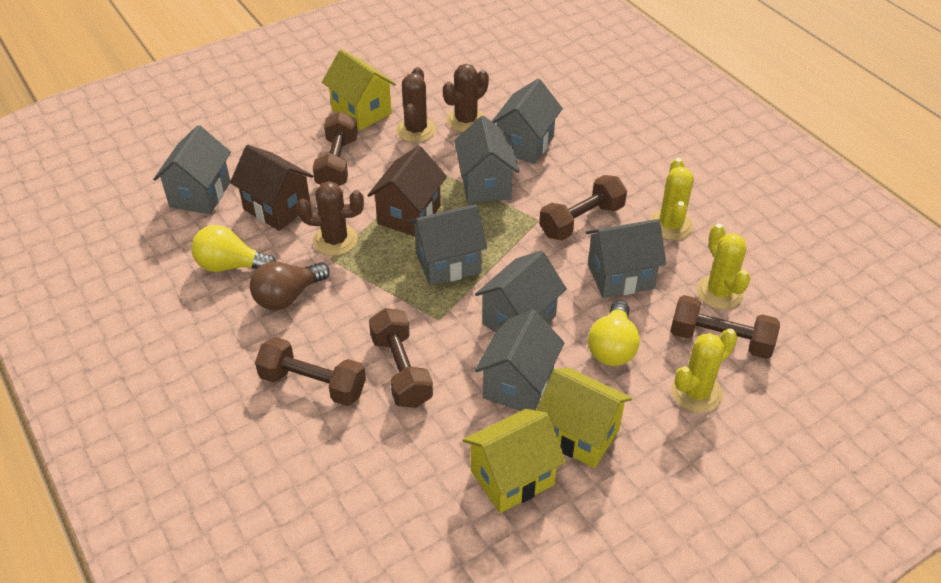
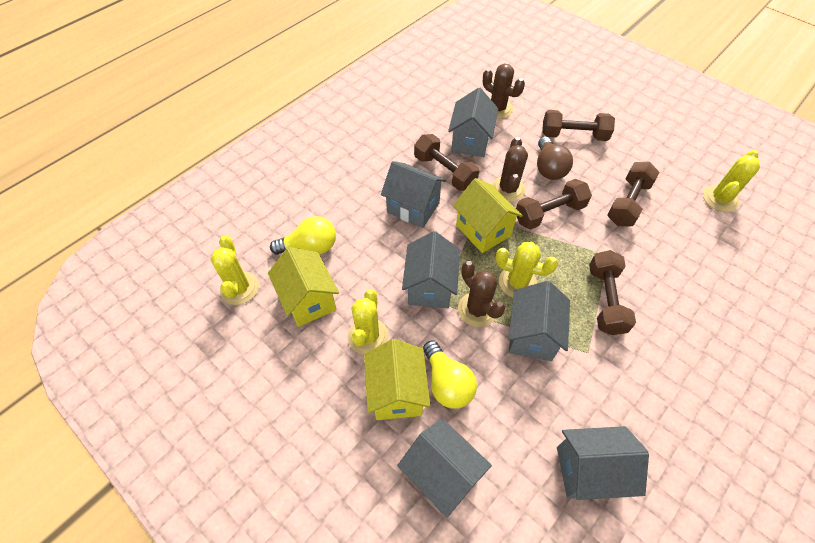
brown house: 2 -> 0
grey house: 7 -> 6
yellow cactus: 3 -> 4

